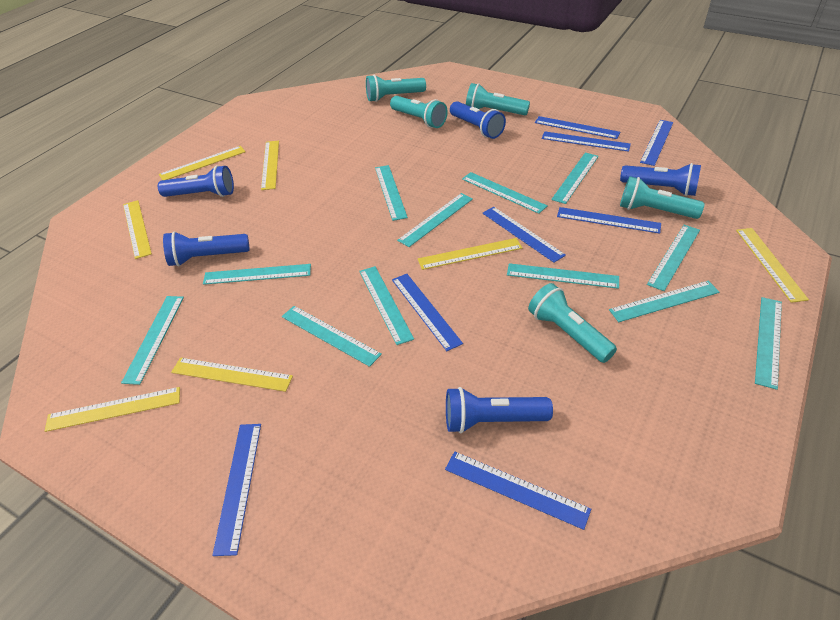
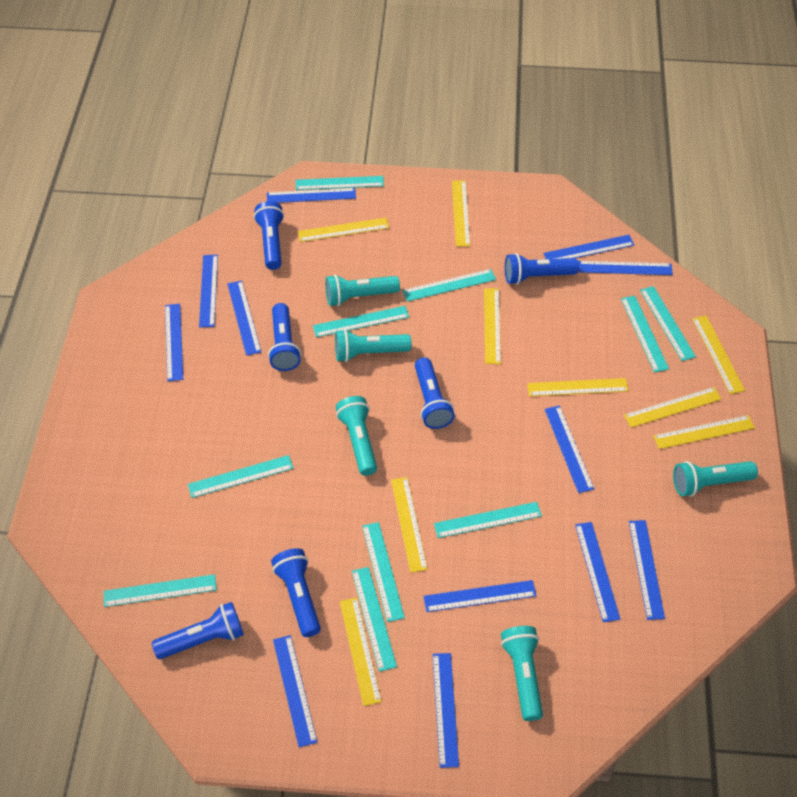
blue flashlight: 5 -> 6
blue ruler: 8 -> 12
turquoise ruler: 12 -> 10
yellow ruler: 7 -> 9

